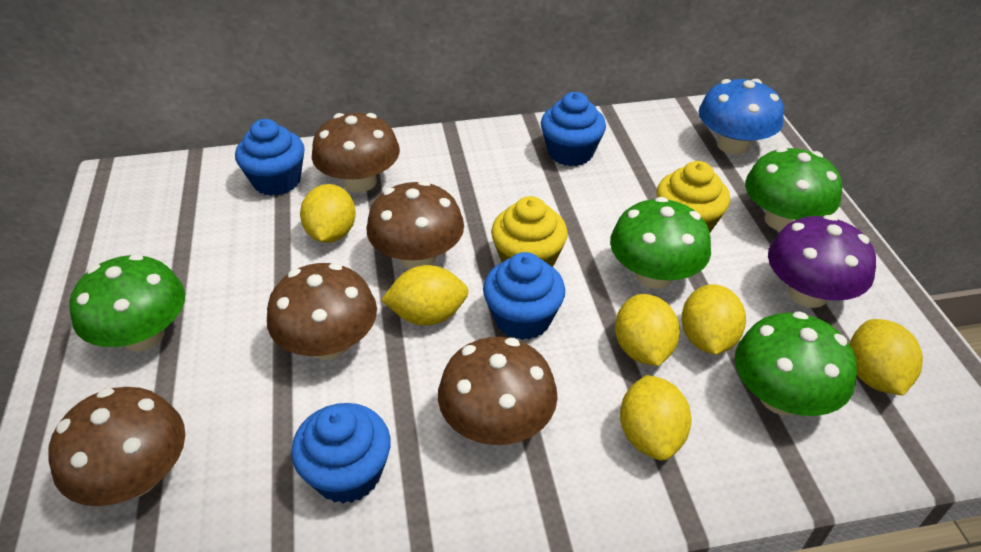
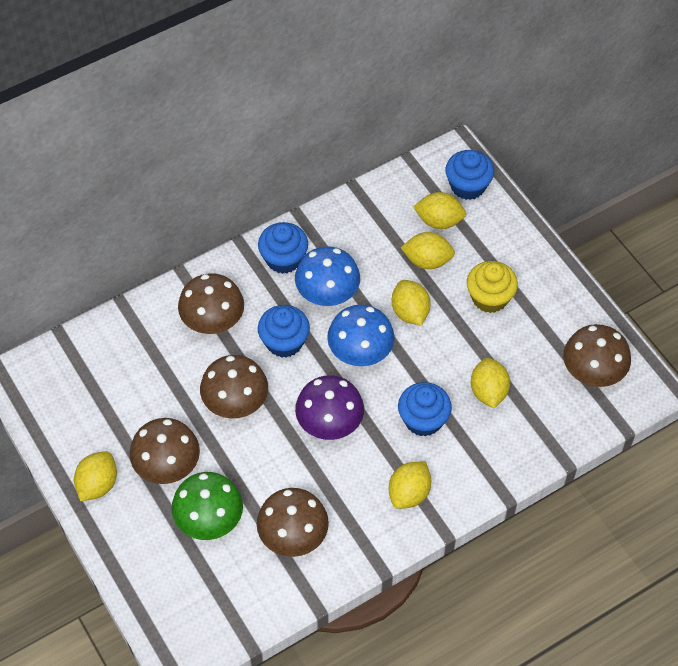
blue mushroom: 1 -> 2
green mushroom: 4 -> 1
yellow cupcake: 2 -> 1

